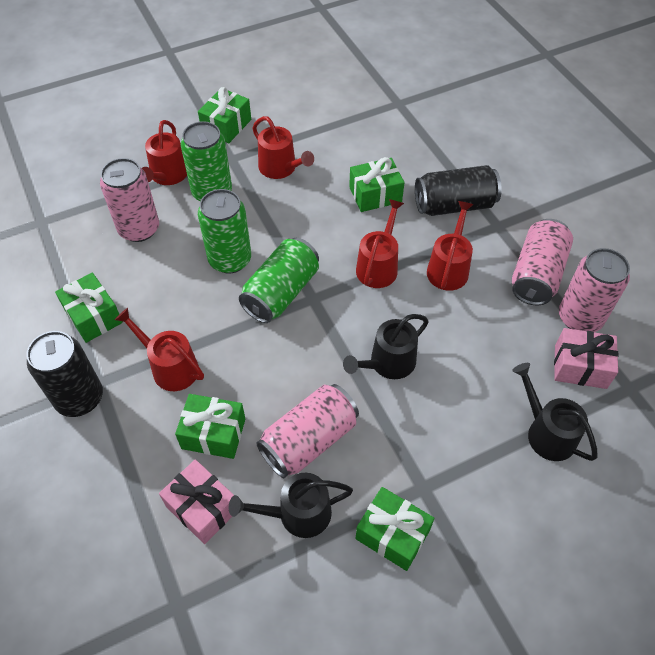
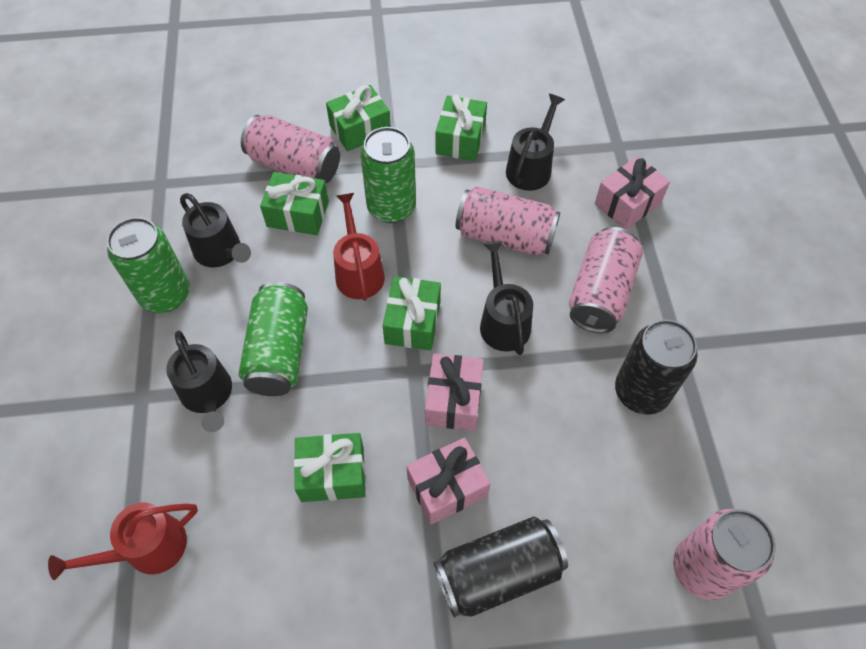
black watering can: 3 -> 4
pink gift: 2 -> 3
red watering can: 5 -> 2

